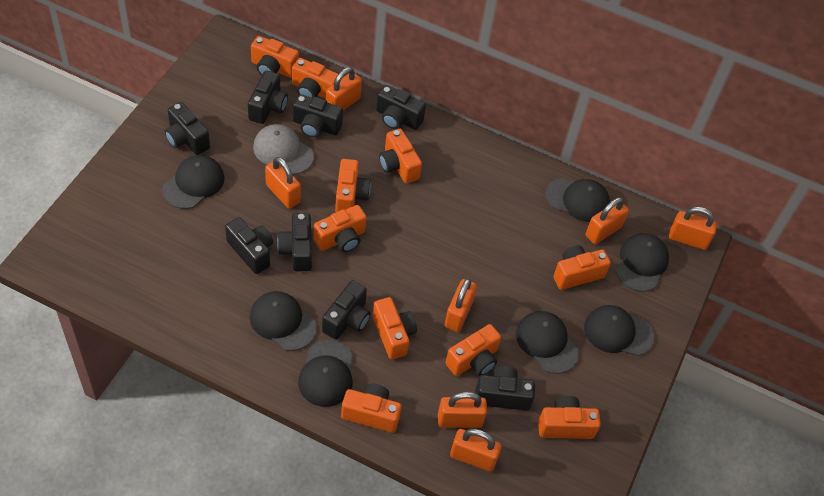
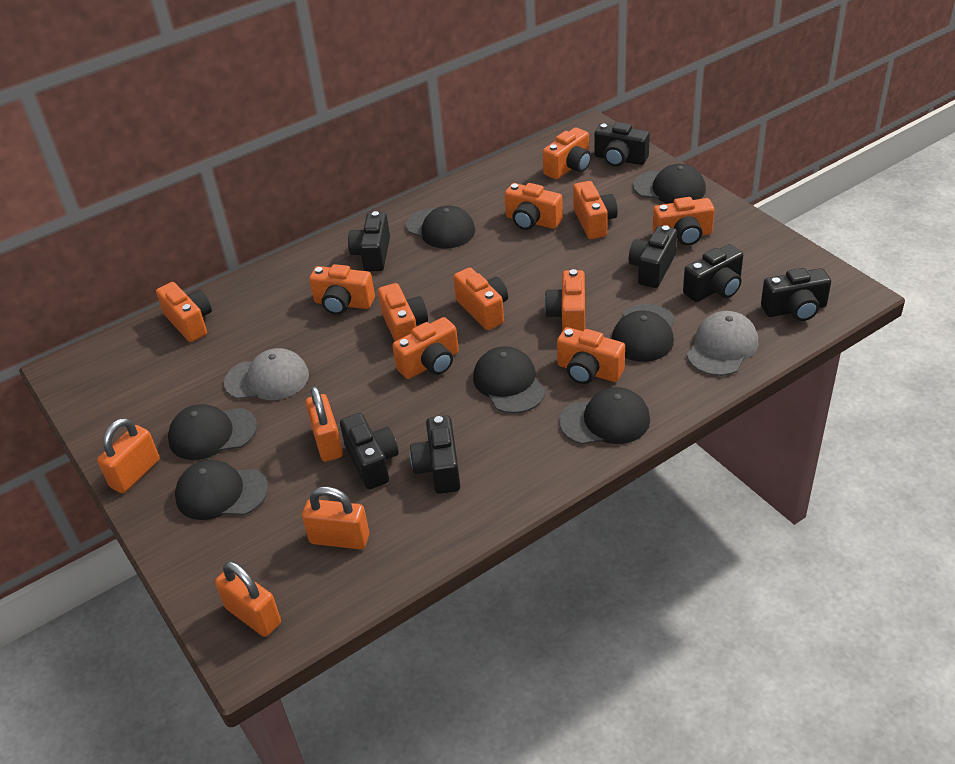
black camera: 8 -> 7
grey cap: 1 -> 2
orange camera: 10 -> 11
orange padlock: 7 -> 4

